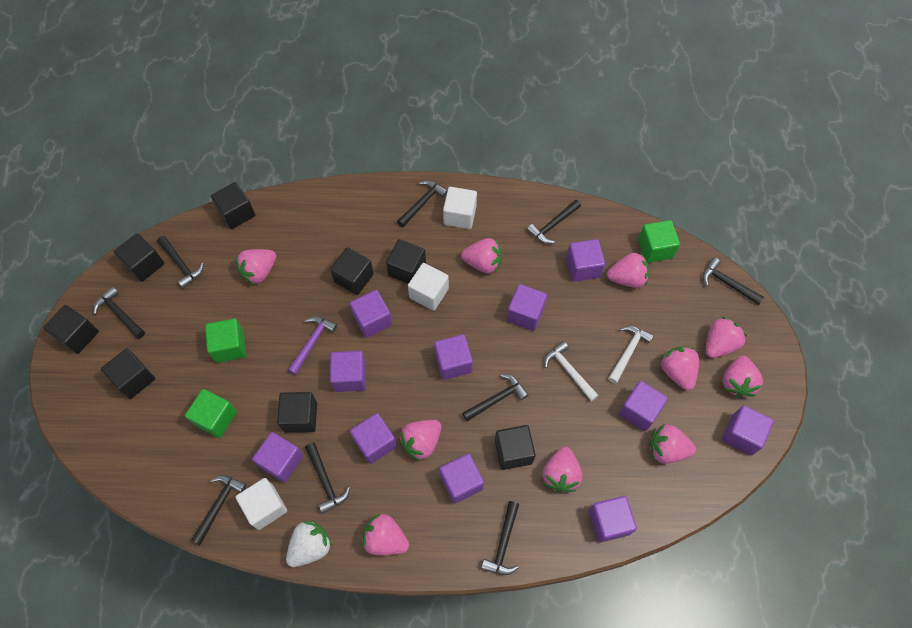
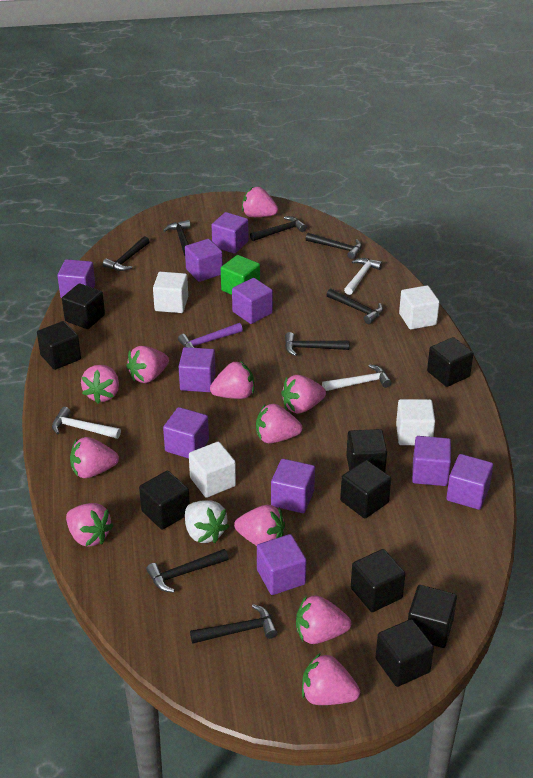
black cube: 8 -> 9
black hammer: 9 -> 8
green cube: 3 -> 1
pink strawberry: 10 -> 11
purple cube: 11 -> 10
white cube: 3 -> 4
white hammer: 2 -> 3

